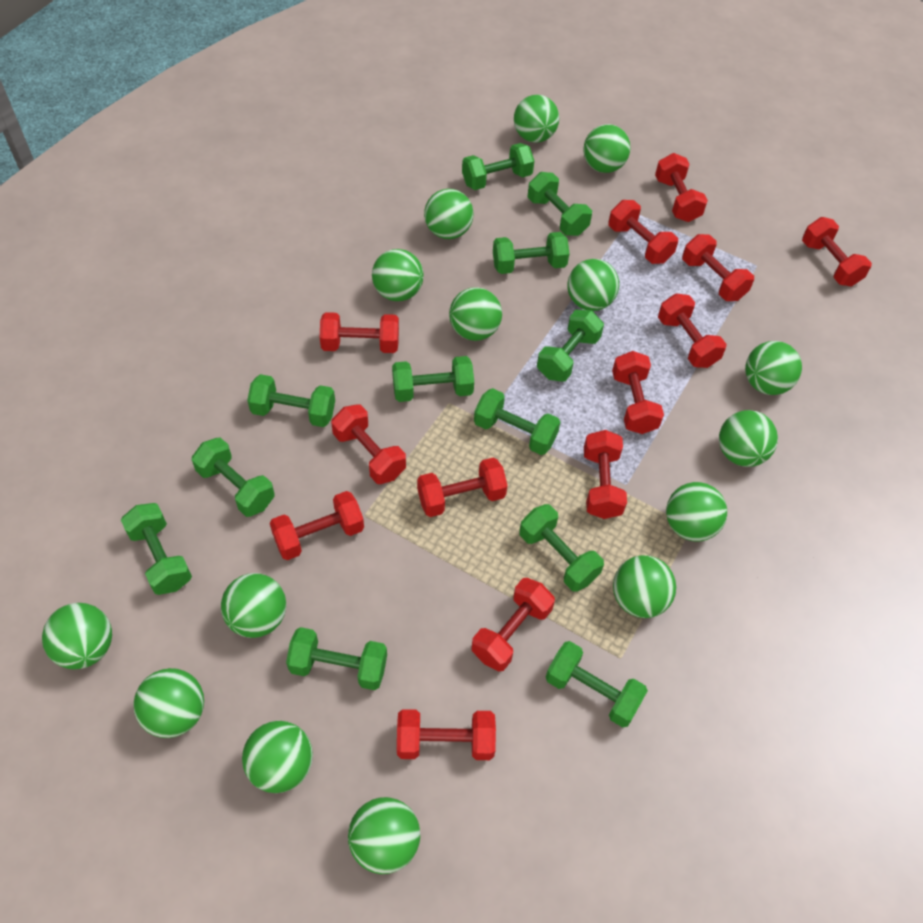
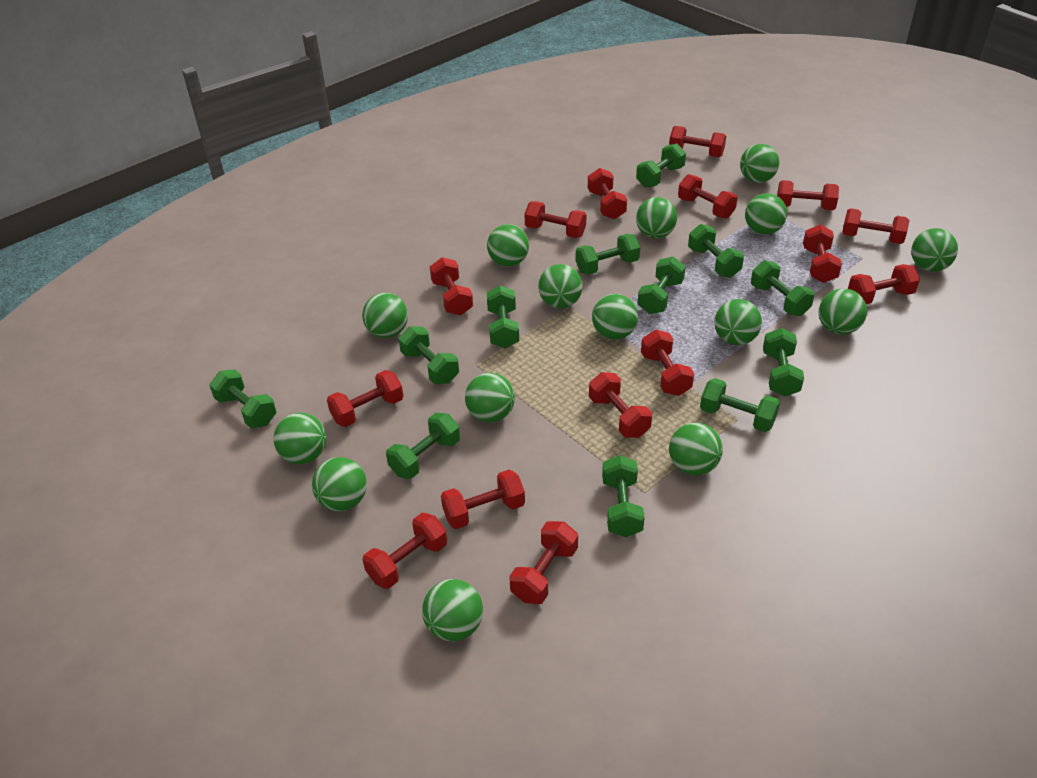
red dumbbell: 13 -> 15

